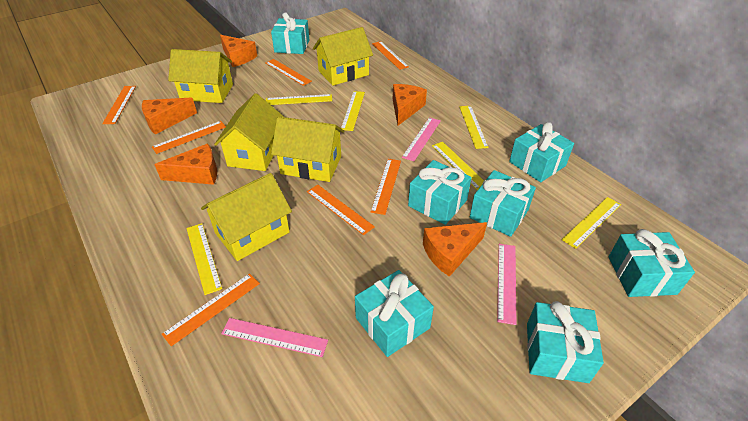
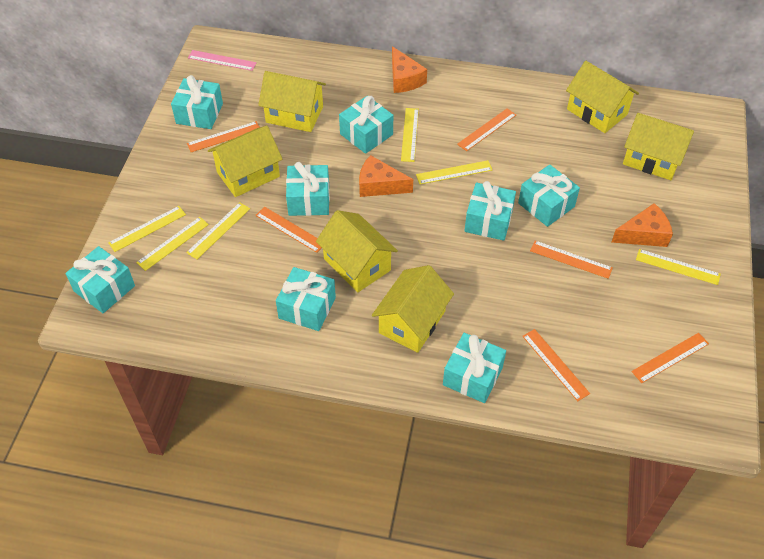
orange cheese: 5 -> 3
orange ruler: 7 -> 6
pink ruler: 3 -> 1
turquoise gift: 7 -> 8
yellow house: 5 -> 6

